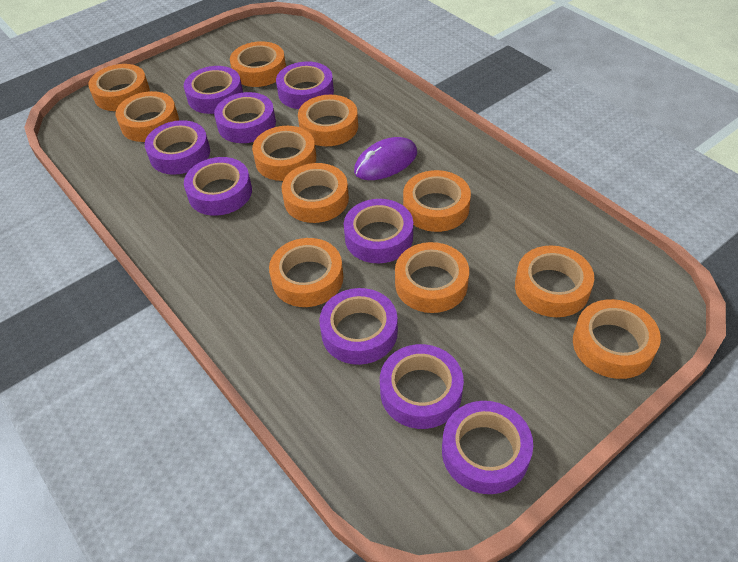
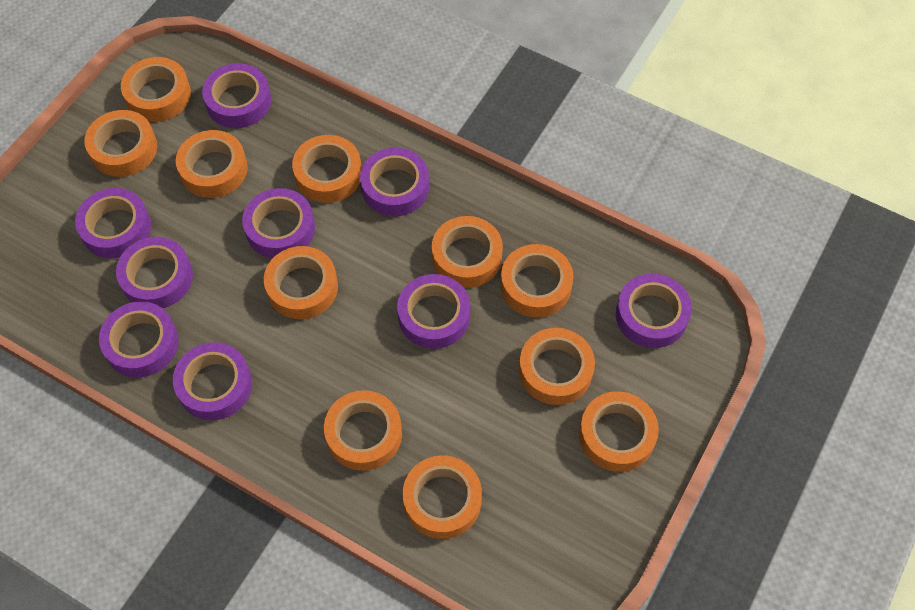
purple mouse: 1 -> 0

